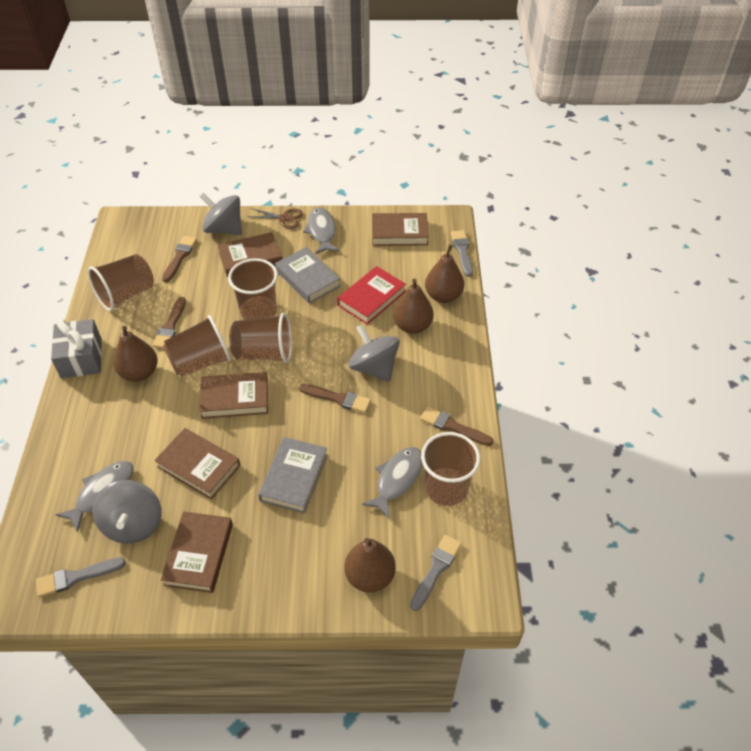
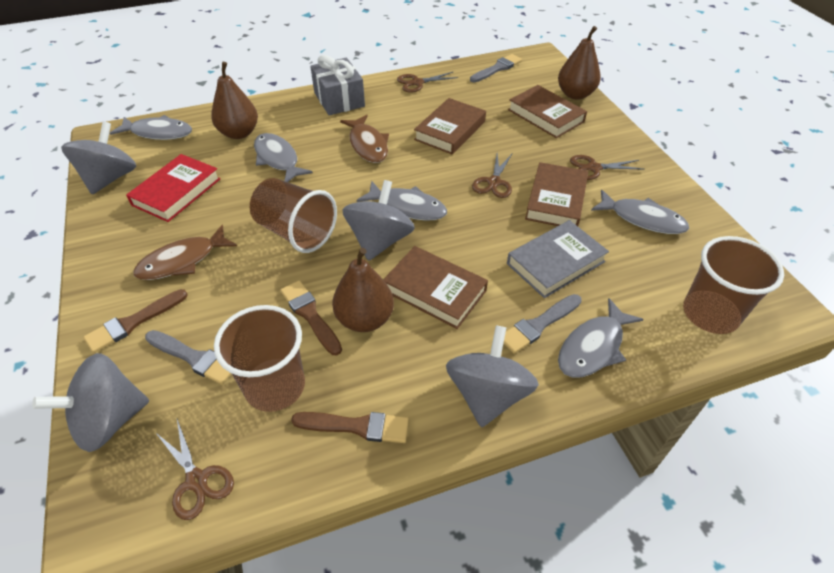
brown book: 5 -> 4
brown brush: 4 -> 3
brown cup: 5 -> 3
brown fish: 0 -> 2
brown pear: 4 -> 3
brown scissors: 1 -> 4
grey book: 2 -> 1
grey fish: 3 -> 5
grey spinning top: 3 -> 4

